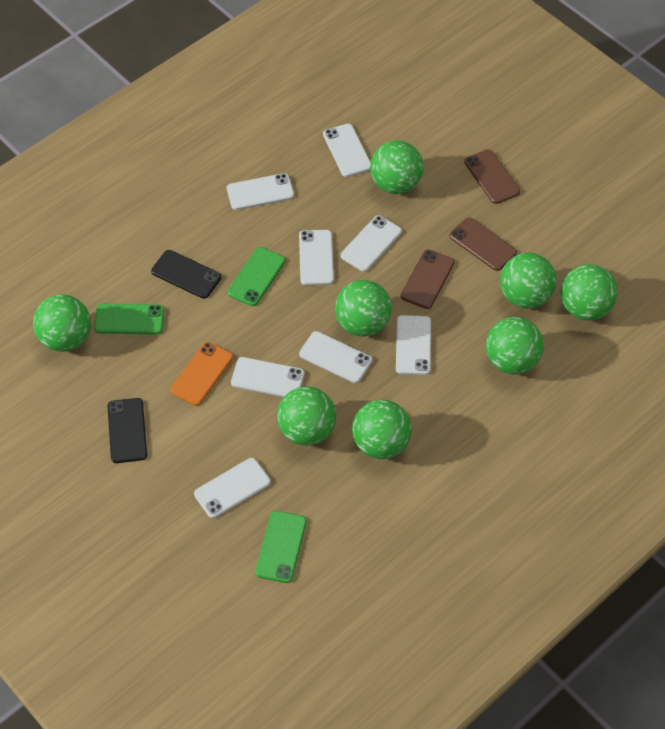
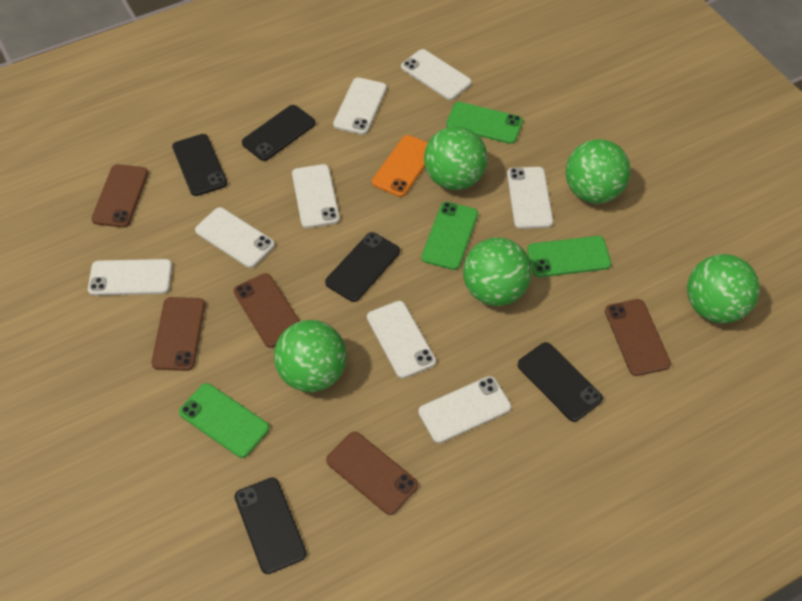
black phone: 2 -> 5
brown phone: 3 -> 5
green ball: 8 -> 5
green phone: 3 -> 4

